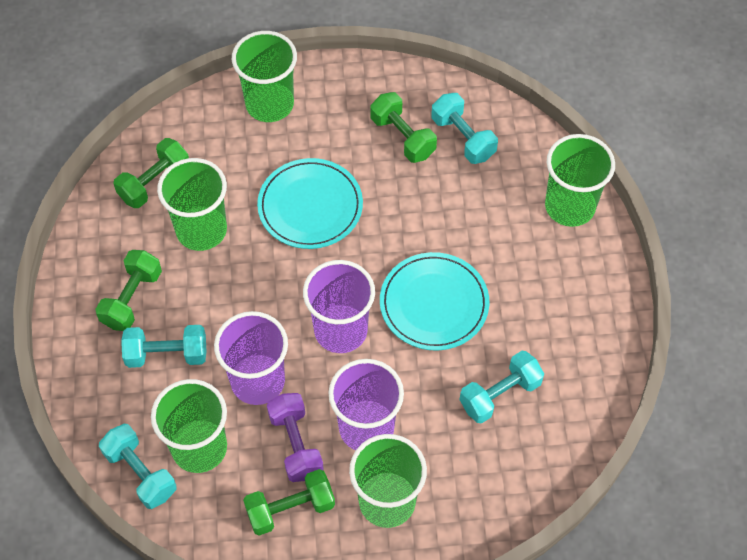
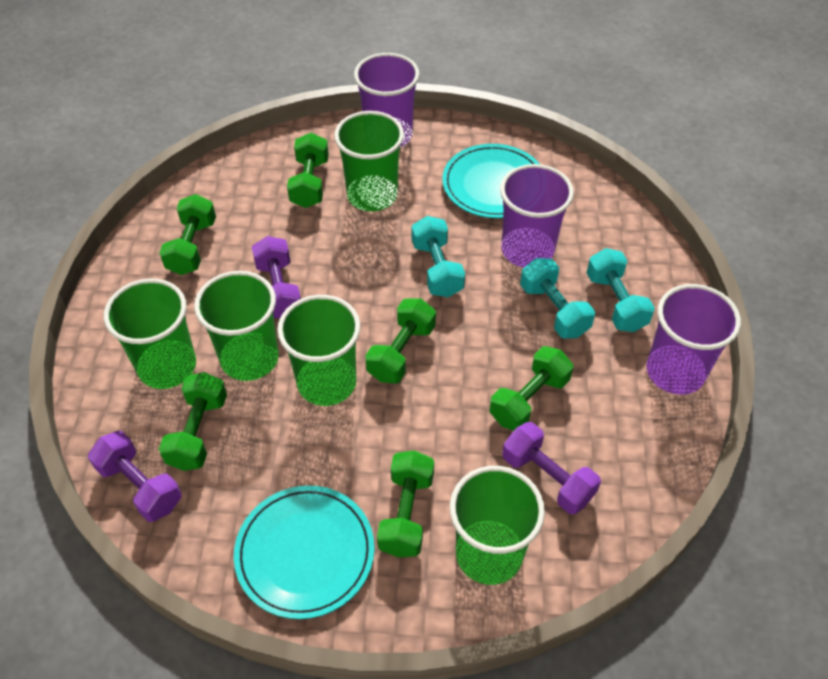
green dumbbell: 4 -> 6
purple dumbbell: 1 -> 3
turquoise dumbbell: 4 -> 3

